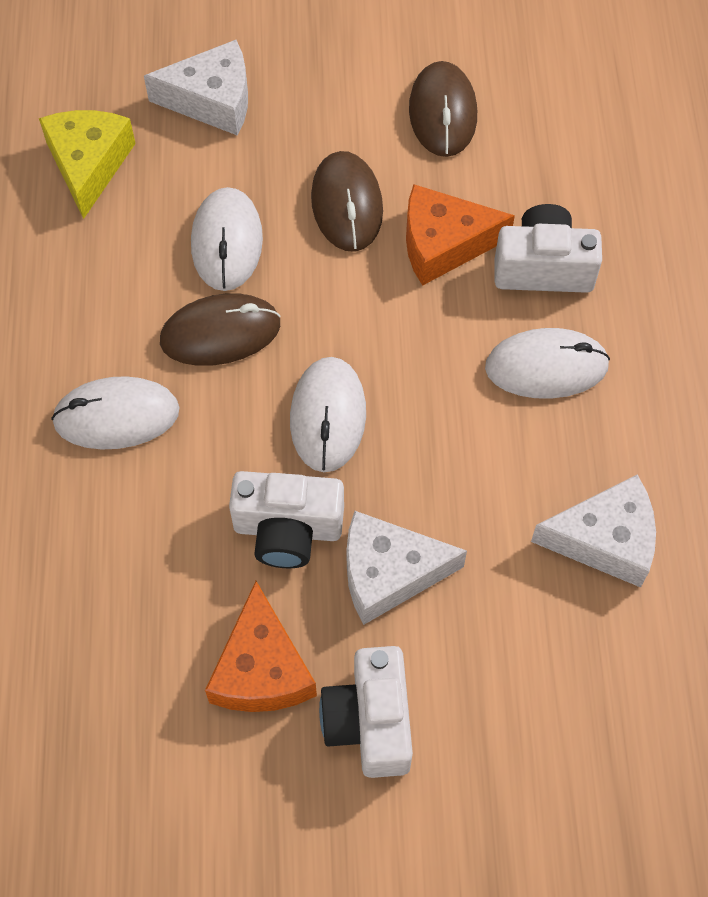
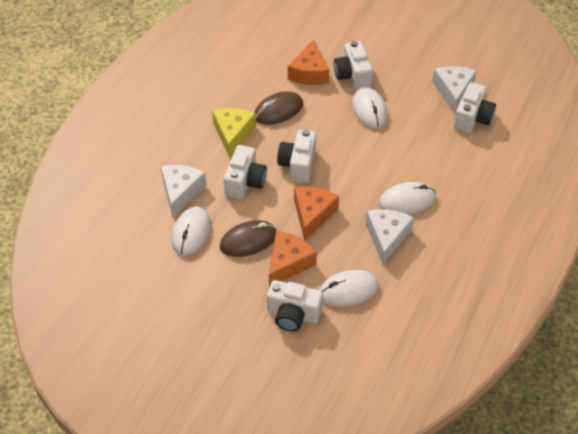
brown mouse: 3 -> 2
orange cheese: 2 -> 3
white camera: 3 -> 5

